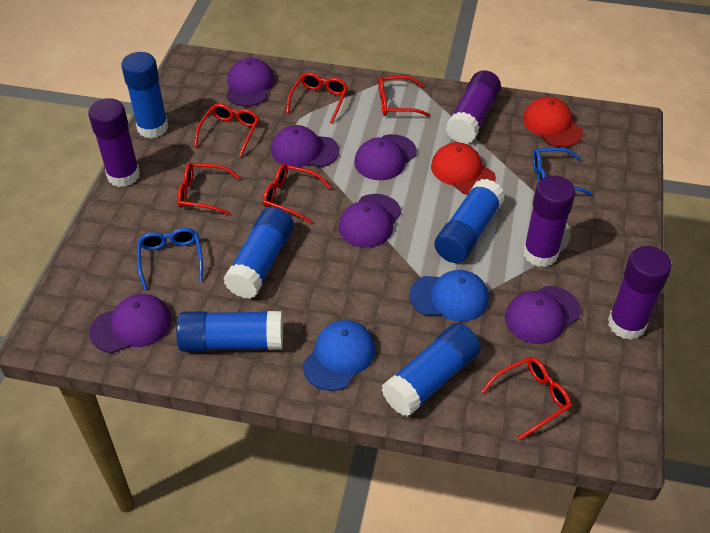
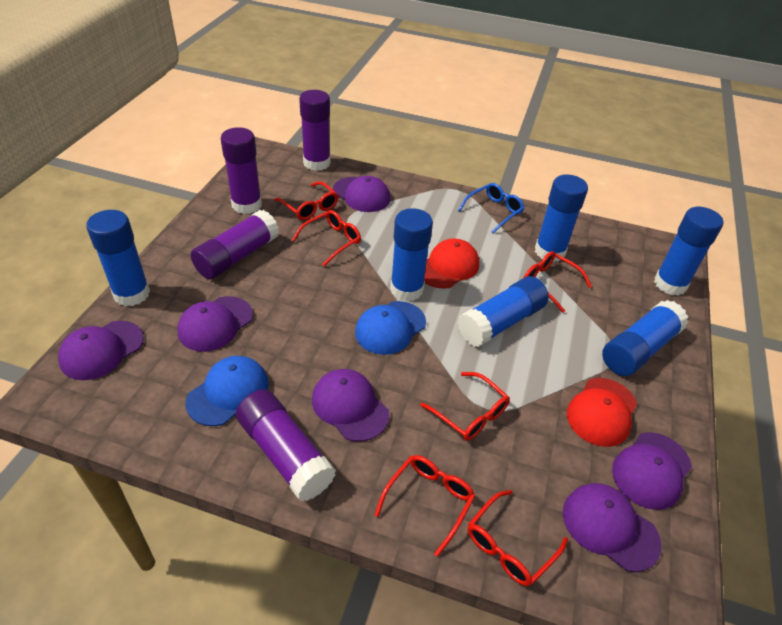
blue glasses: 2 -> 1
blue glue stick: 5 -> 6

